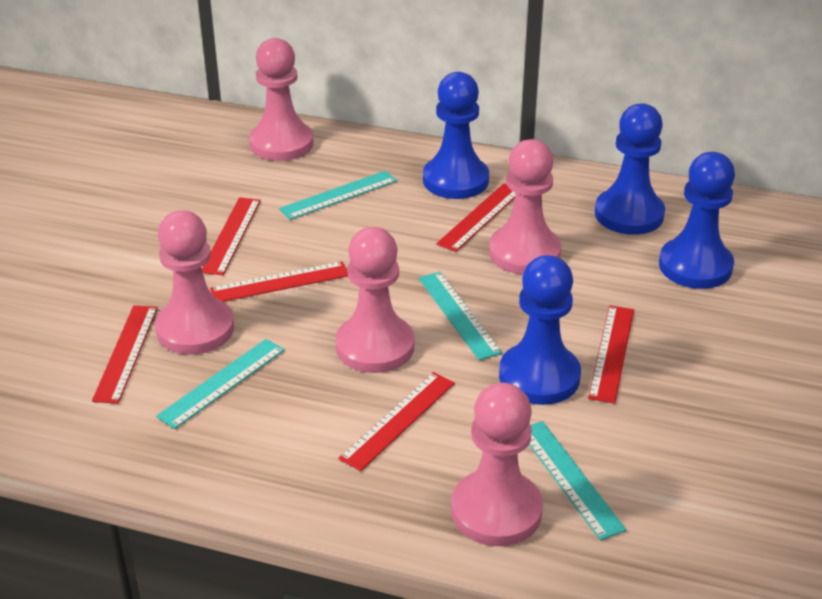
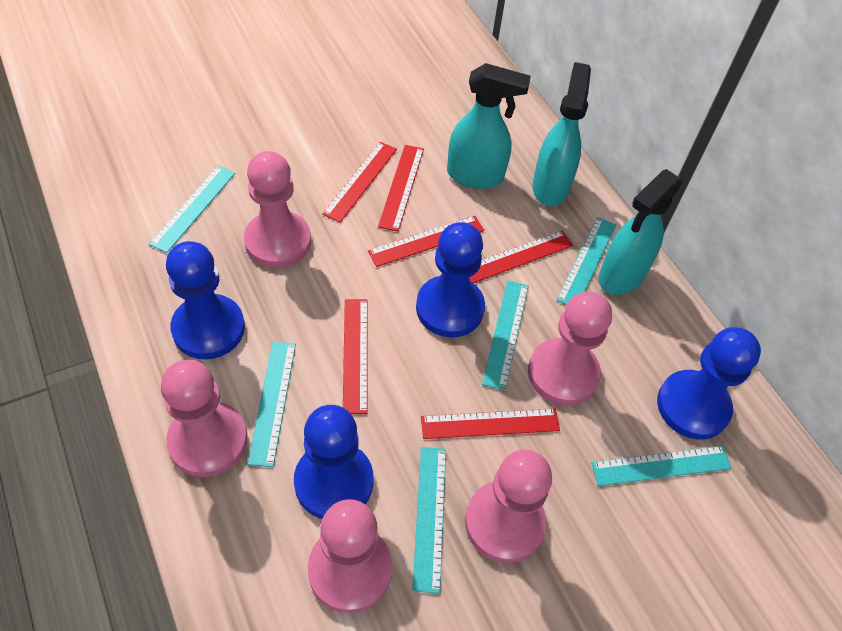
turquoise ruler: 4 -> 6
turquoise spray bottle: 0 -> 3

